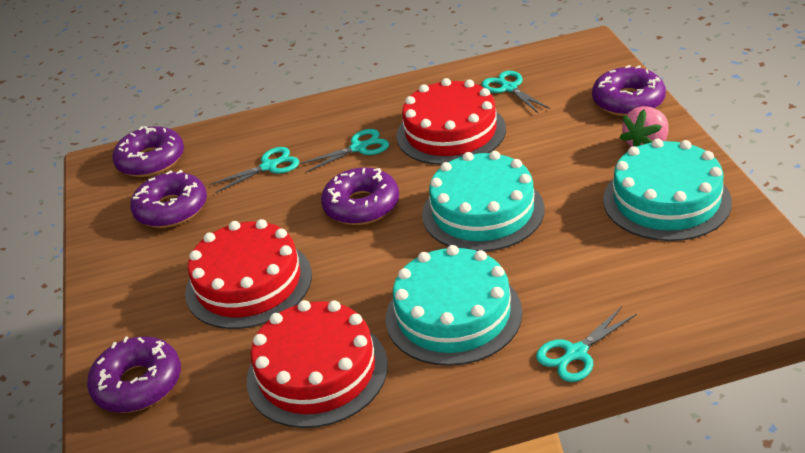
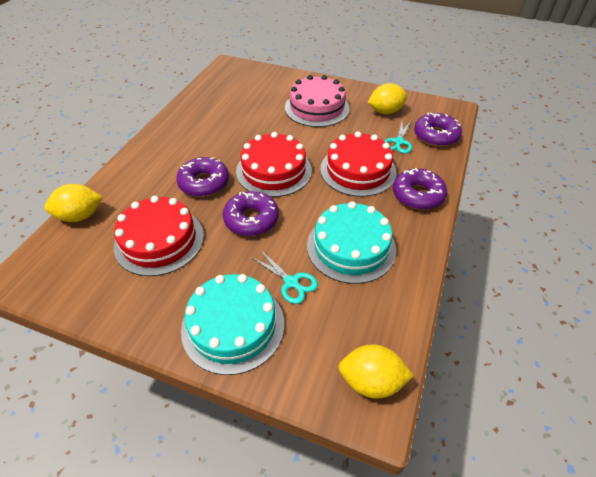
pink cake: 0 -> 1
pink strawberry: 1 -> 0
purple donut: 5 -> 4
turquoise cake: 3 -> 2
turquoise scissors: 4 -> 2
yellow lemon: 0 -> 3

